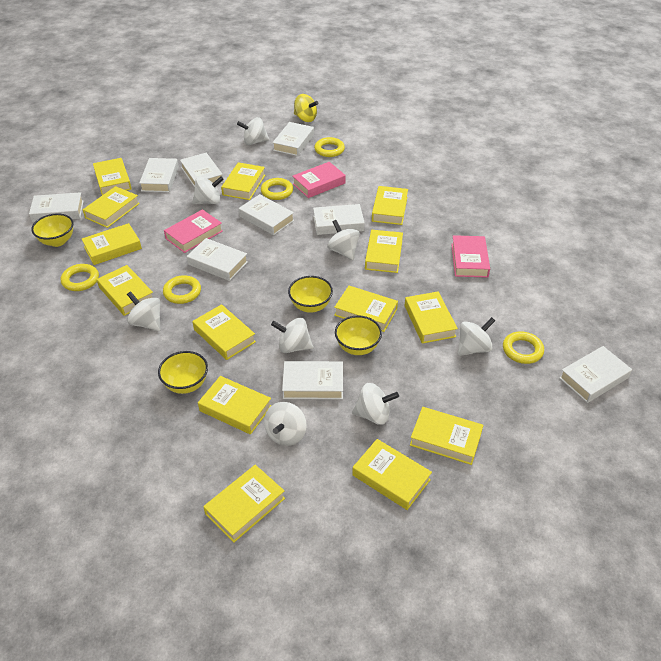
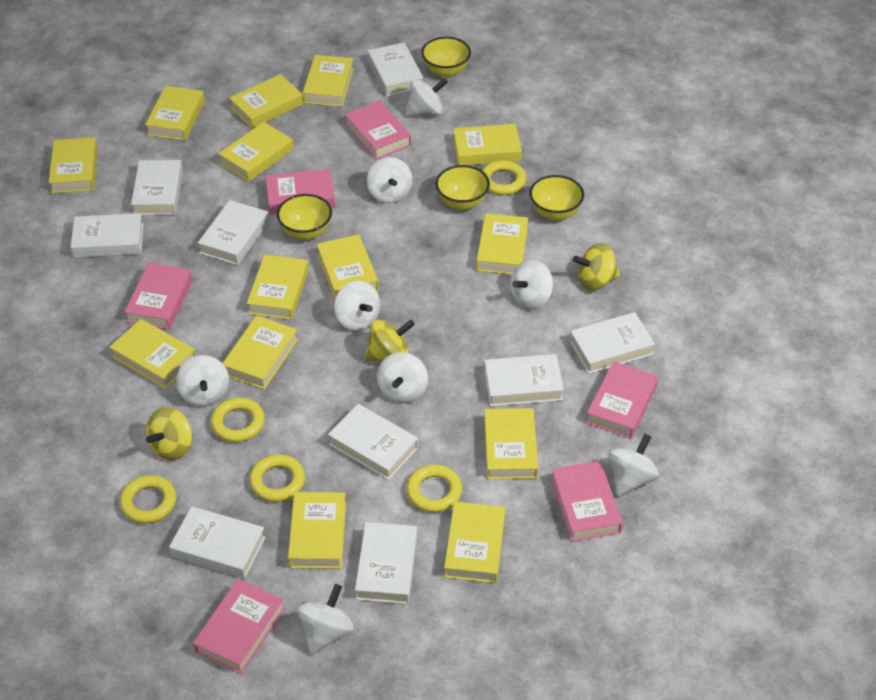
pink book: 3 -> 6
yellow spinning top: 1 -> 3

